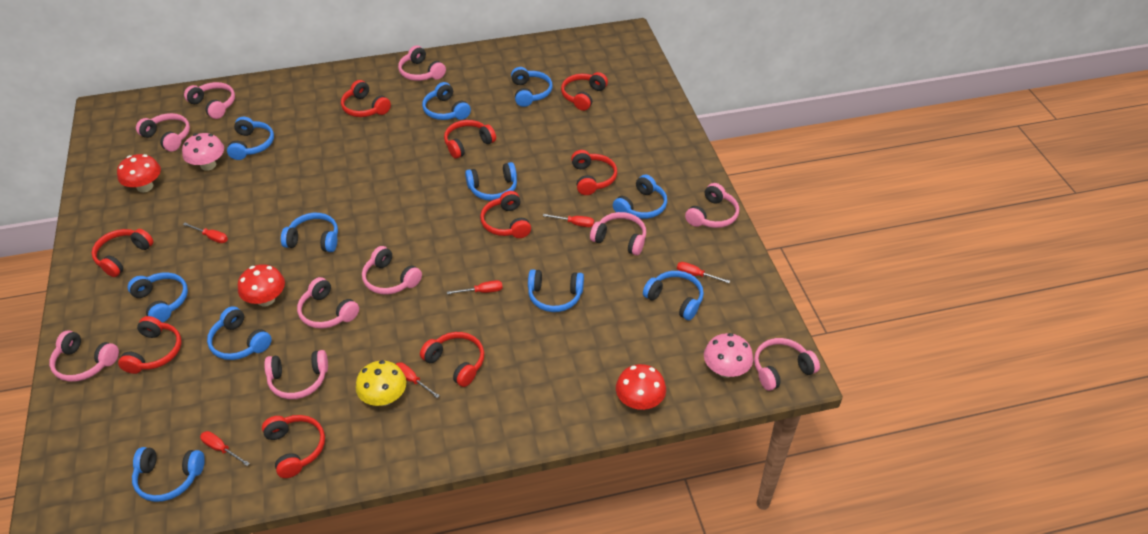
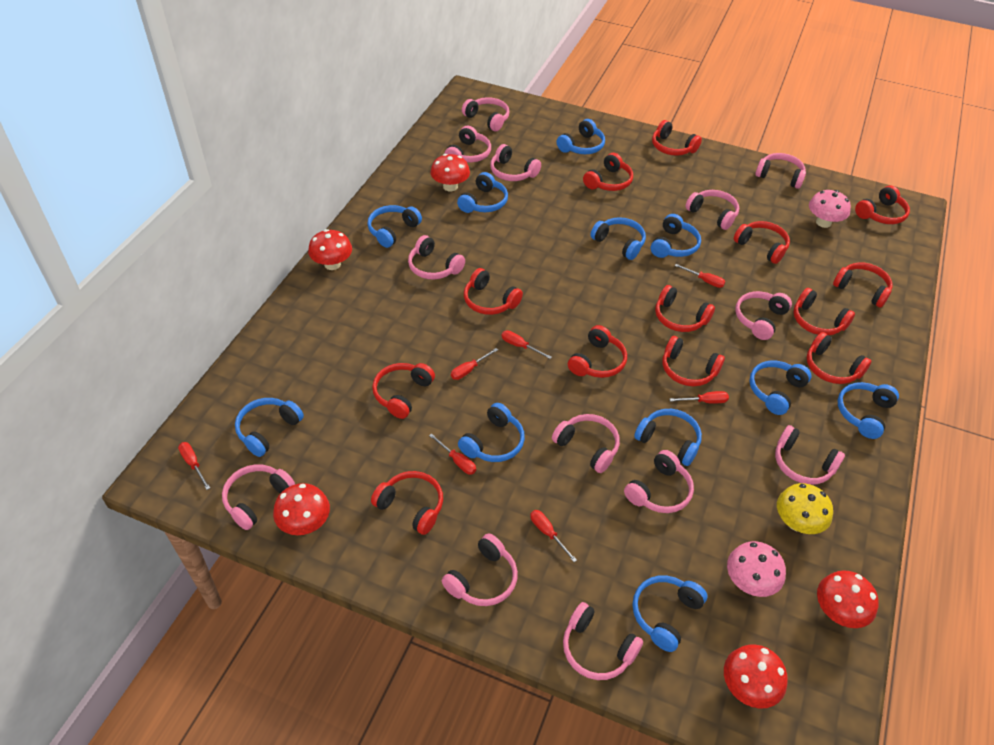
pink headphones: 10 -> 13
red headphones: 9 -> 13
red mushroom: 3 -> 5
red screwdriver: 6 -> 7

